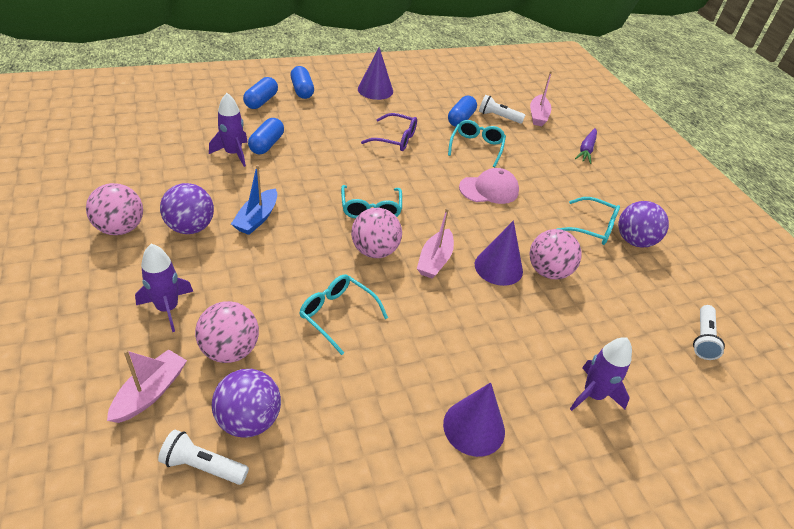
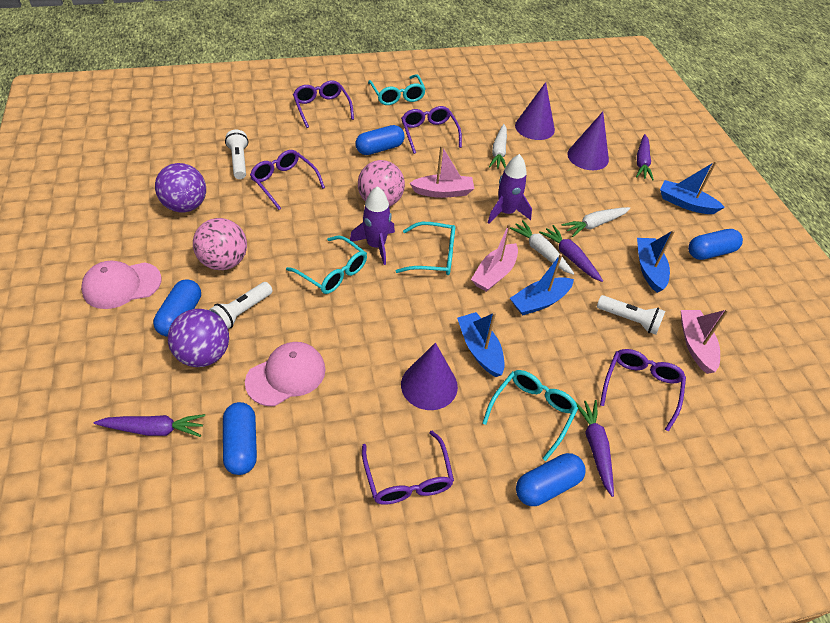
blue boat: 1 -> 4
blue capsule: 4 -> 5
pink ball: 4 -> 2
pink cap: 1 -> 2
purple ball: 3 -> 2
purple carrot: 1 -> 4
purple glasses: 1 -> 5
purple rocket: 3 -> 2
white carrot: 0 -> 3

